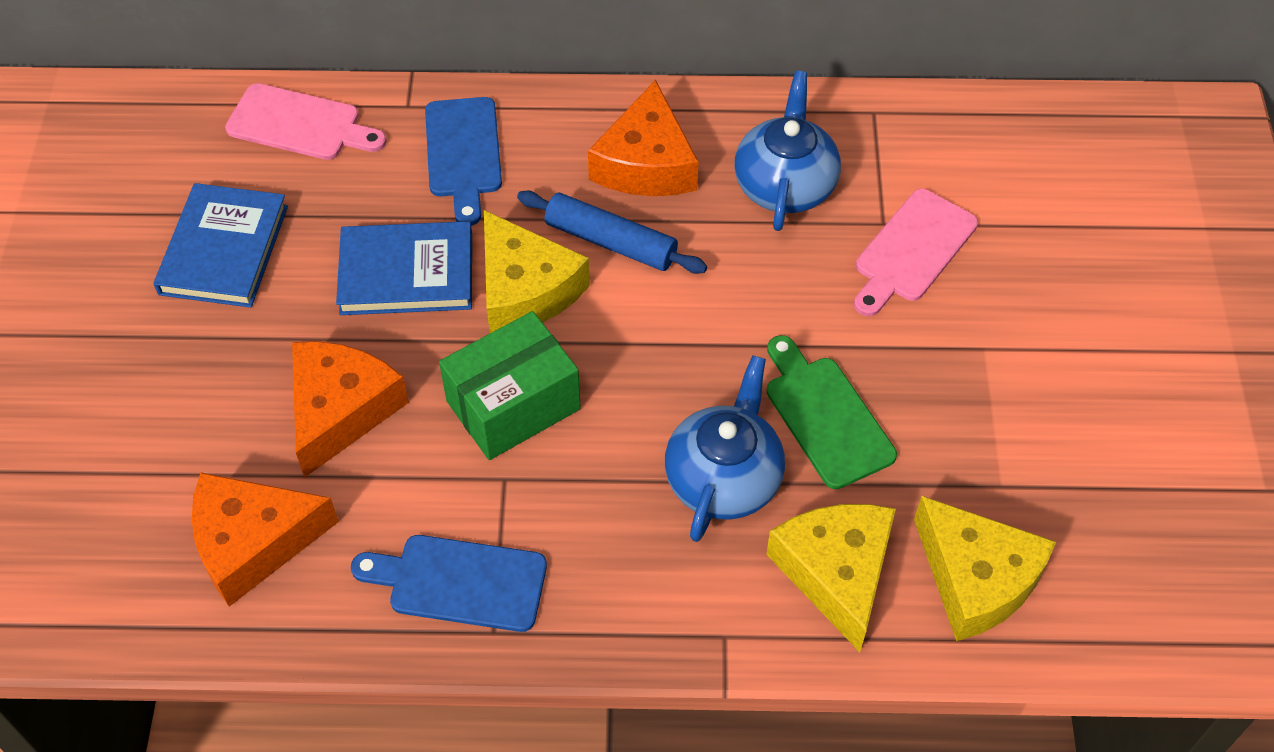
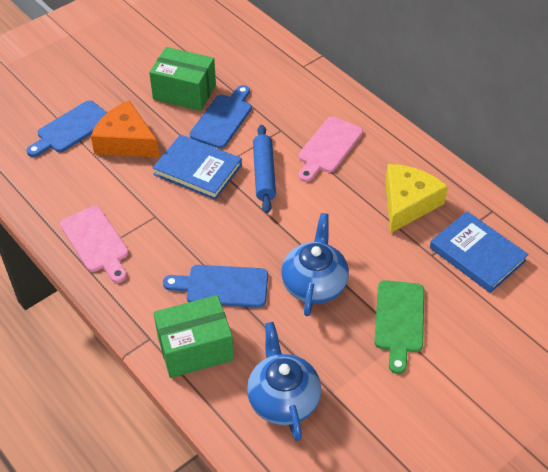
blue cutting board: 2 -> 3
green box: 1 -> 2
orange cheese: 3 -> 1
yellow cheese: 3 -> 1

